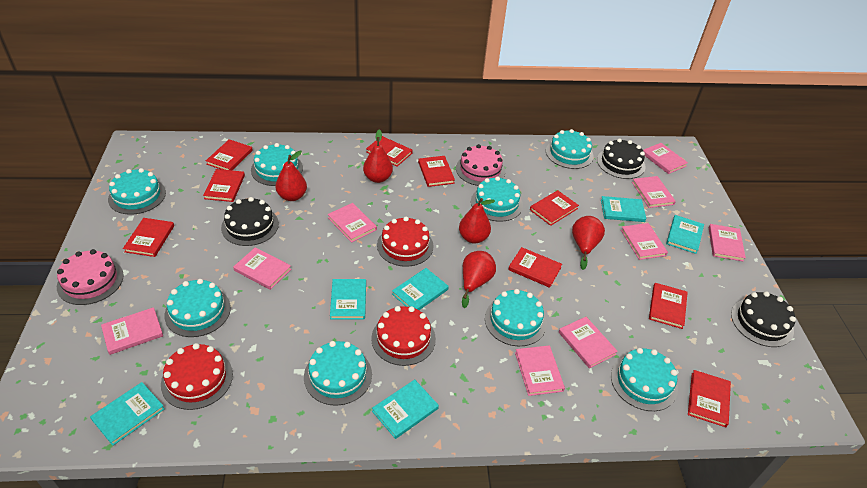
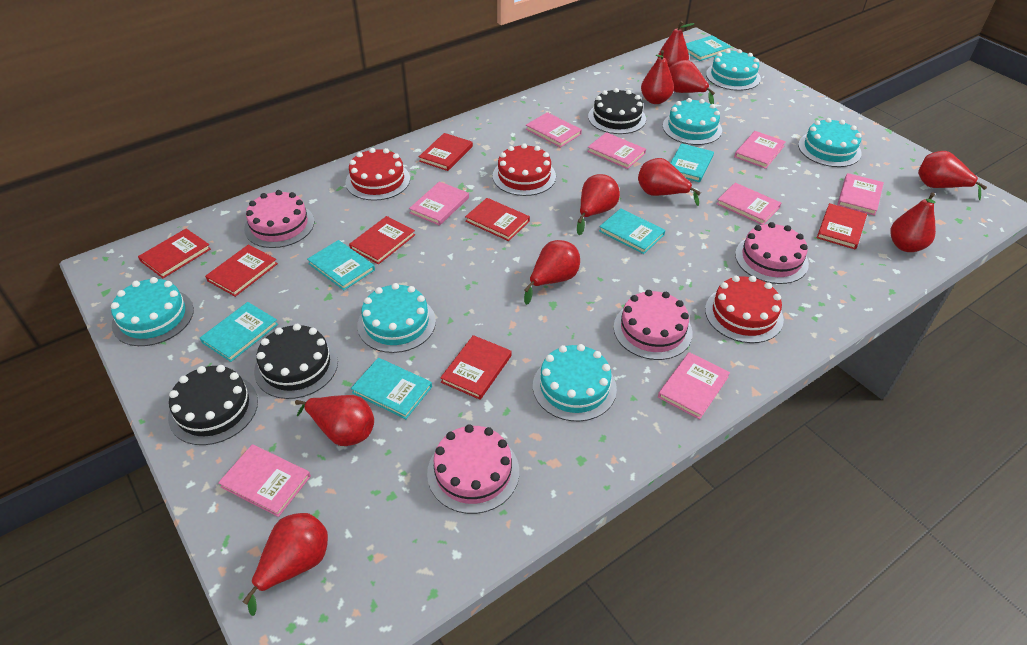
pink book: 9 -> 8
pink cake: 2 -> 4
red book: 9 -> 7
red pear: 5 -> 10
turquoise cake: 8 -> 6

